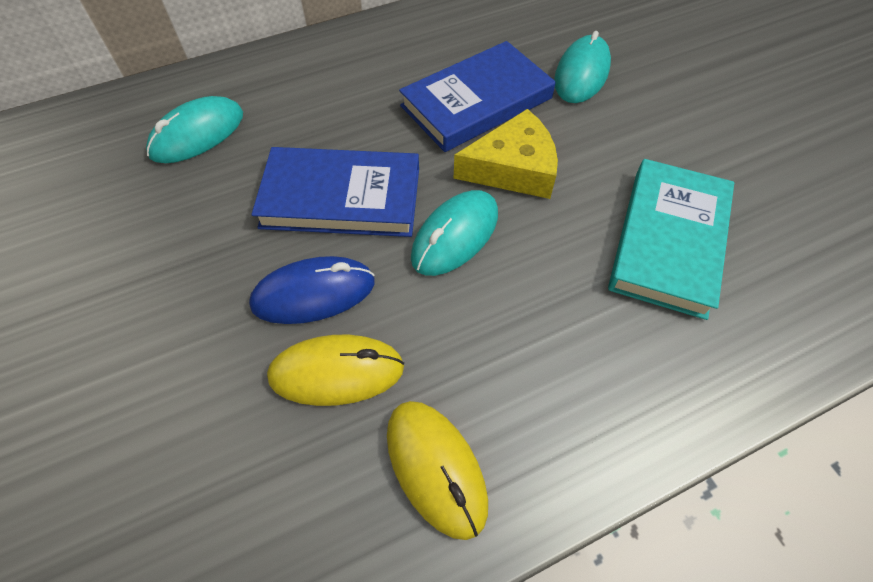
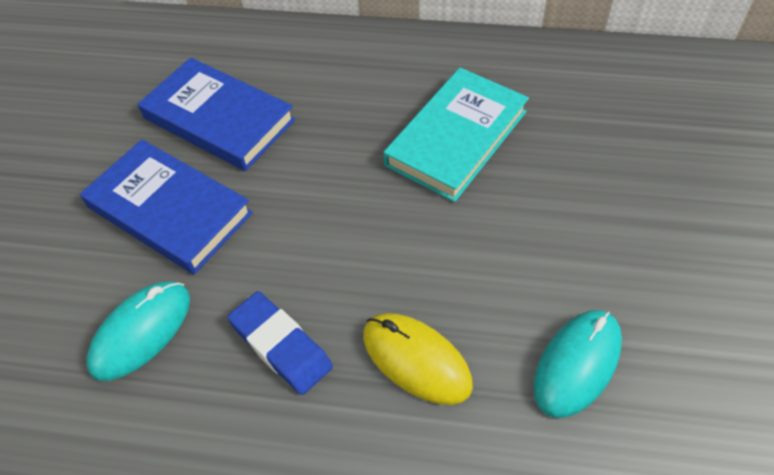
blue eraser: 0 -> 1
blue mouse: 1 -> 0
turquoise mouse: 3 -> 2
yellow cheese: 1 -> 0
yellow mouse: 2 -> 1

